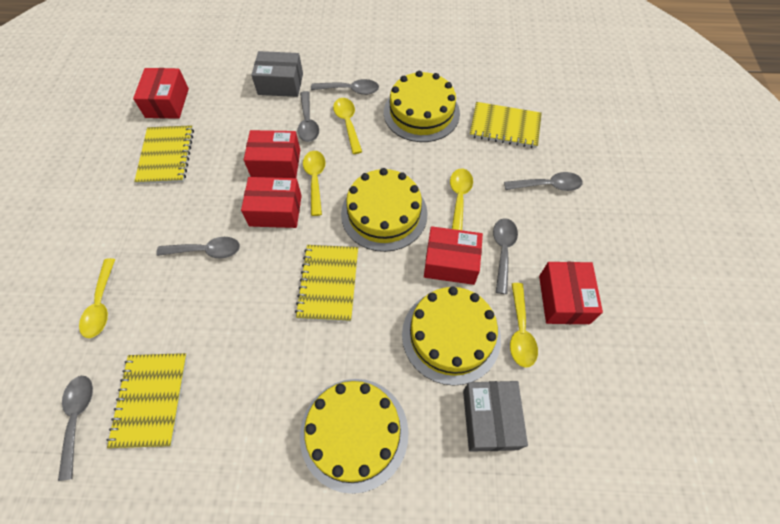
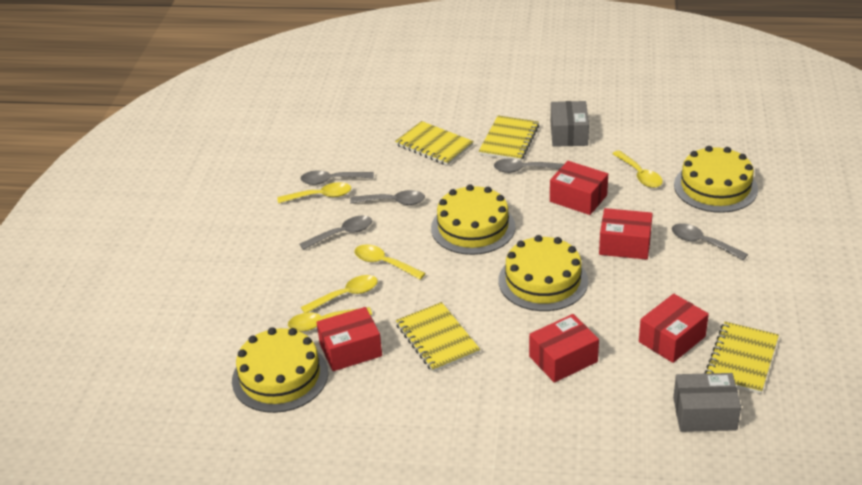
grey spoon: 6 -> 5

